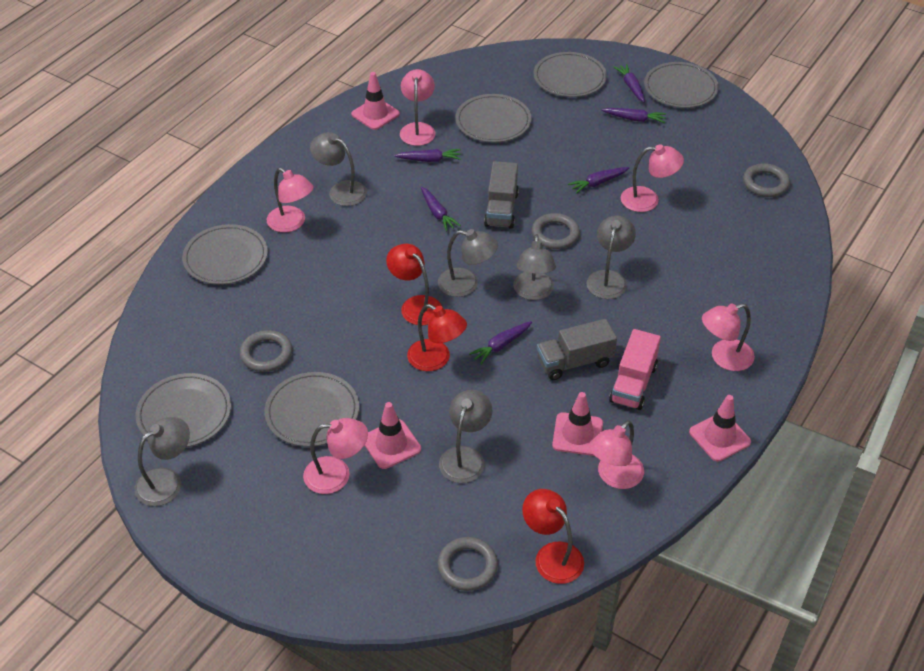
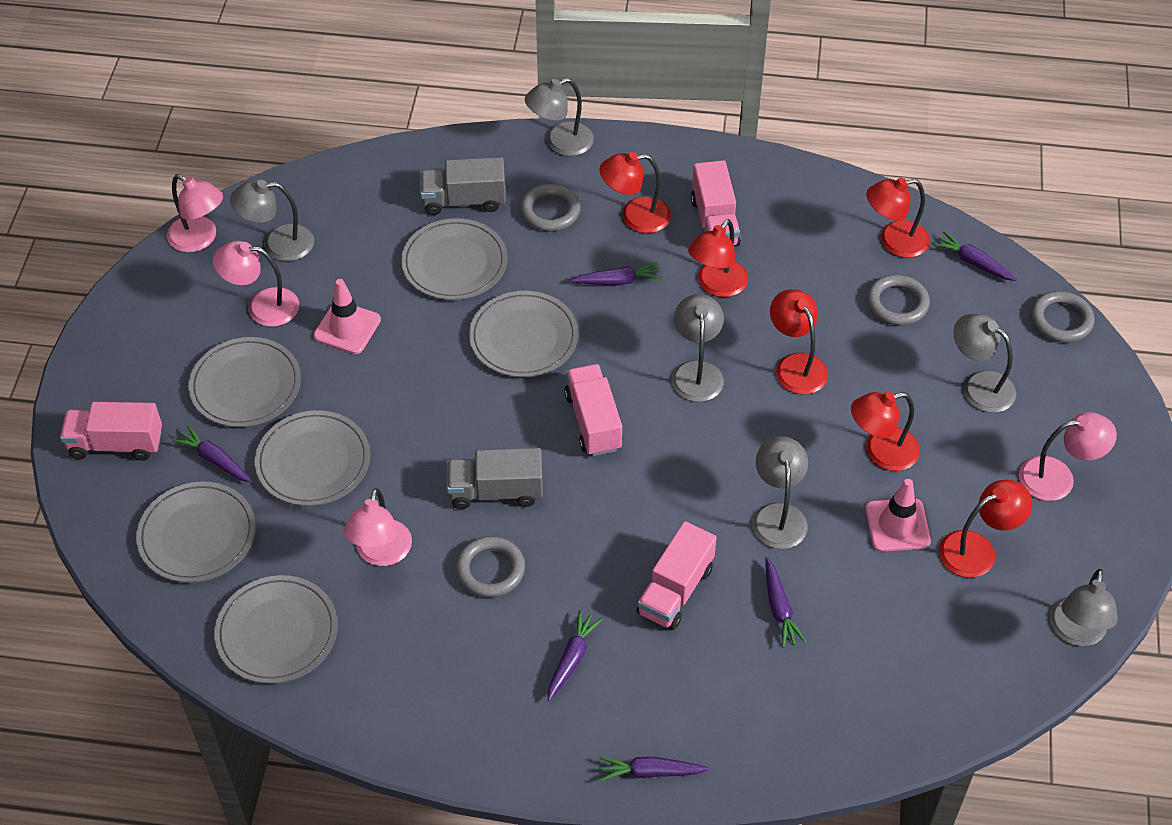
pink lamp: 6 -> 4
pink traffic cone: 4 -> 2
pink truck: 1 -> 4
red lamp: 3 -> 6

